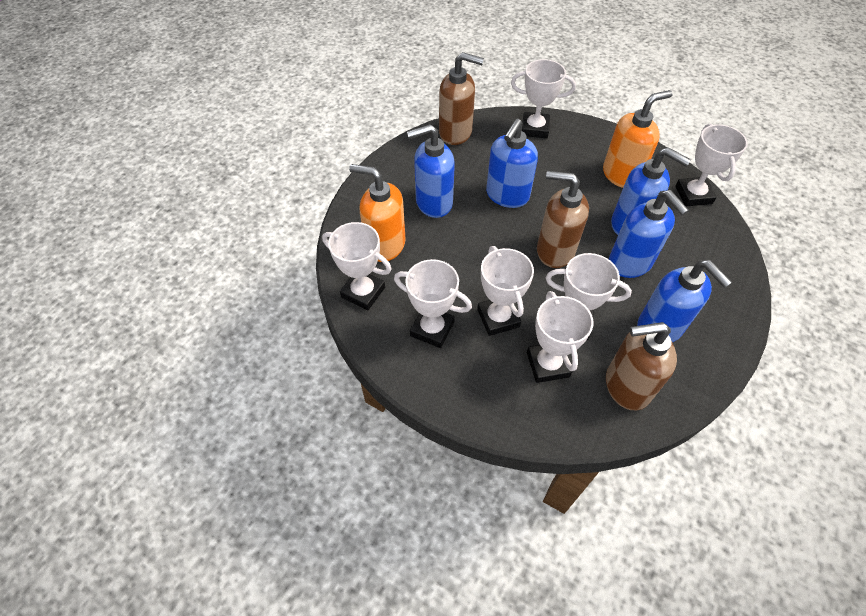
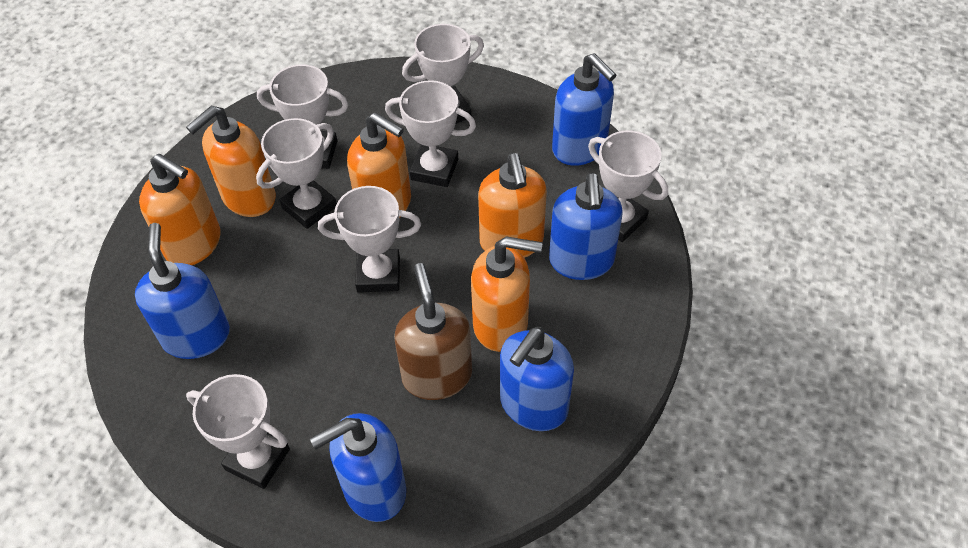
brown soap dispenser: 3 -> 1
orange soap dispenser: 2 -> 5

